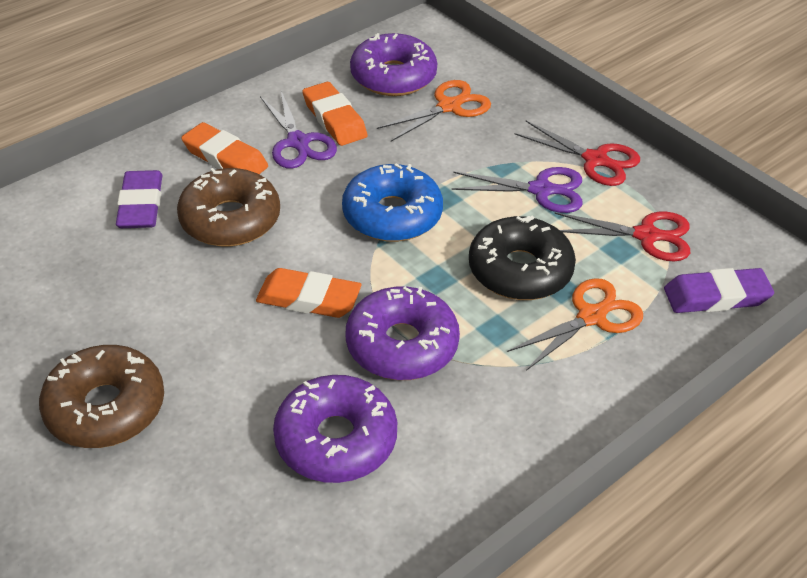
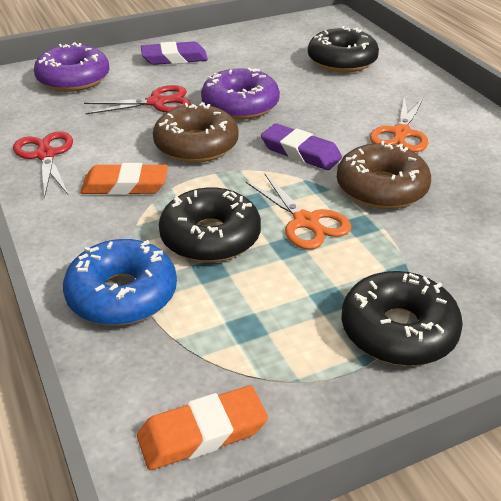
black donut: 1 -> 3
orange eraser: 3 -> 2
purple donut: 3 -> 2
purple scissors: 2 -> 0

